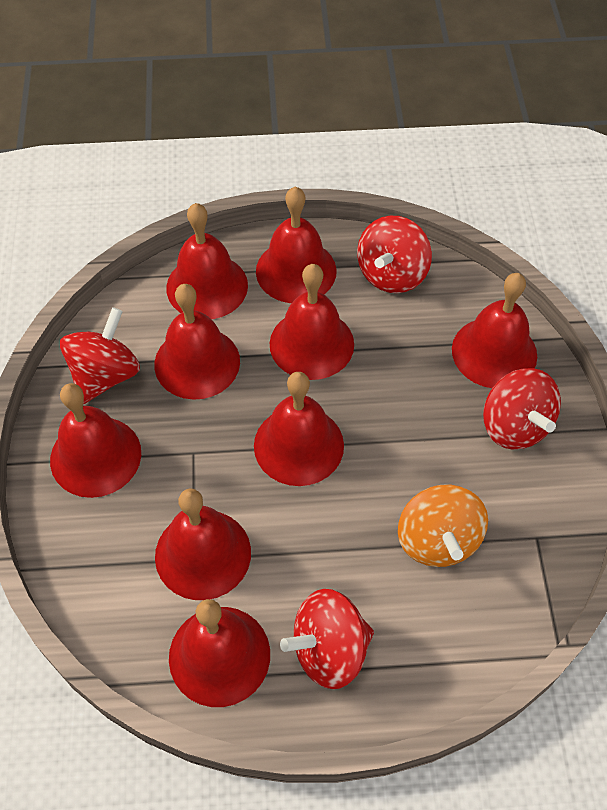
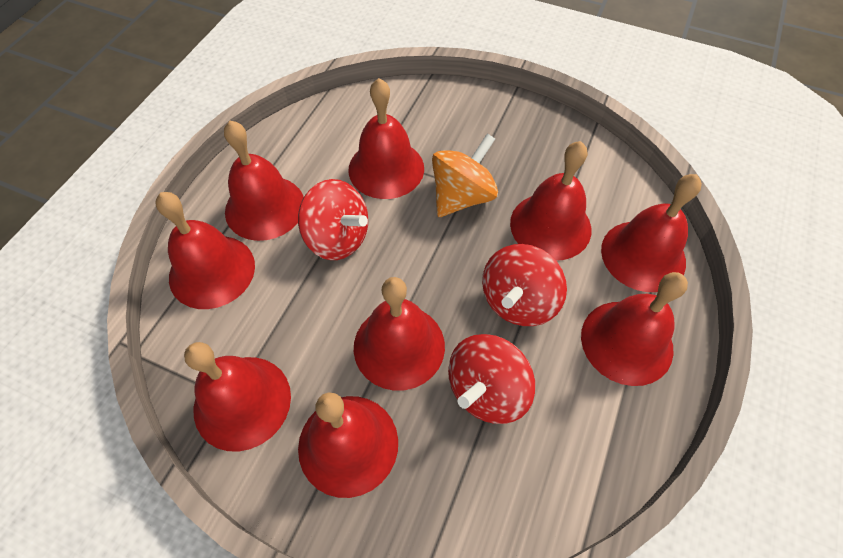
red spinning top: 4 -> 3

